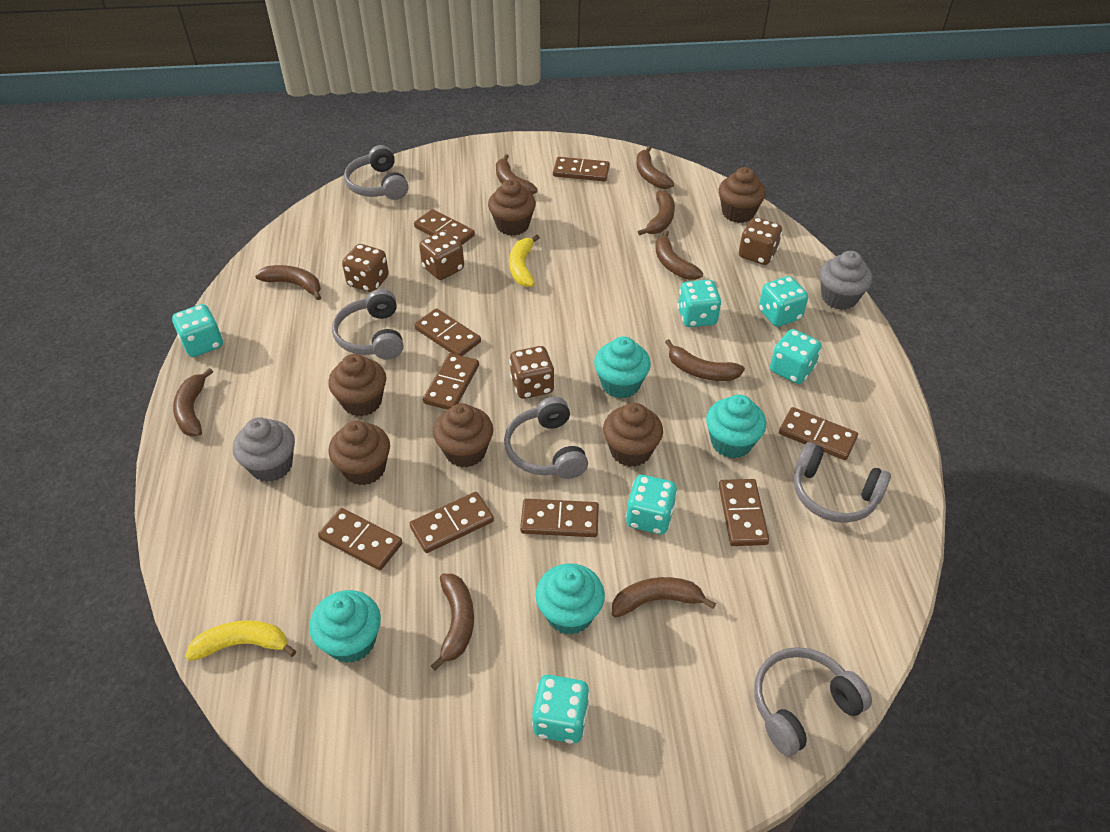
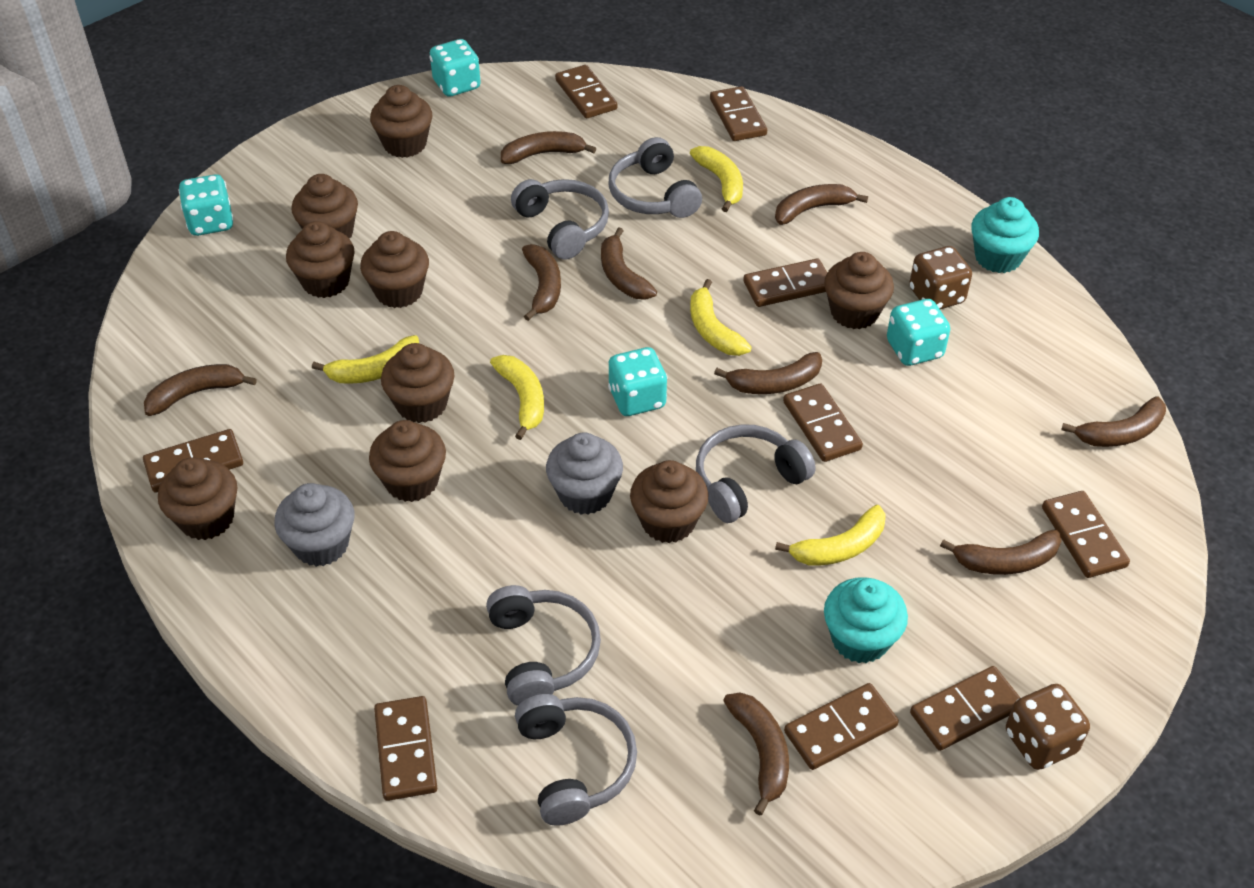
brown cupcake: 6 -> 9
brown dice: 4 -> 2
turquoise cupcake: 4 -> 2
turquoise dice: 6 -> 4
yellow banana: 2 -> 5

